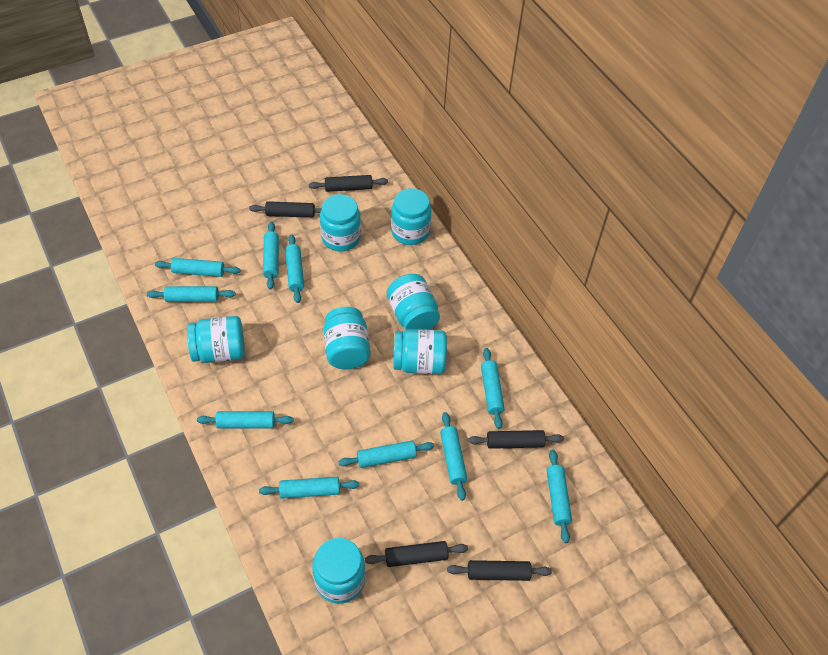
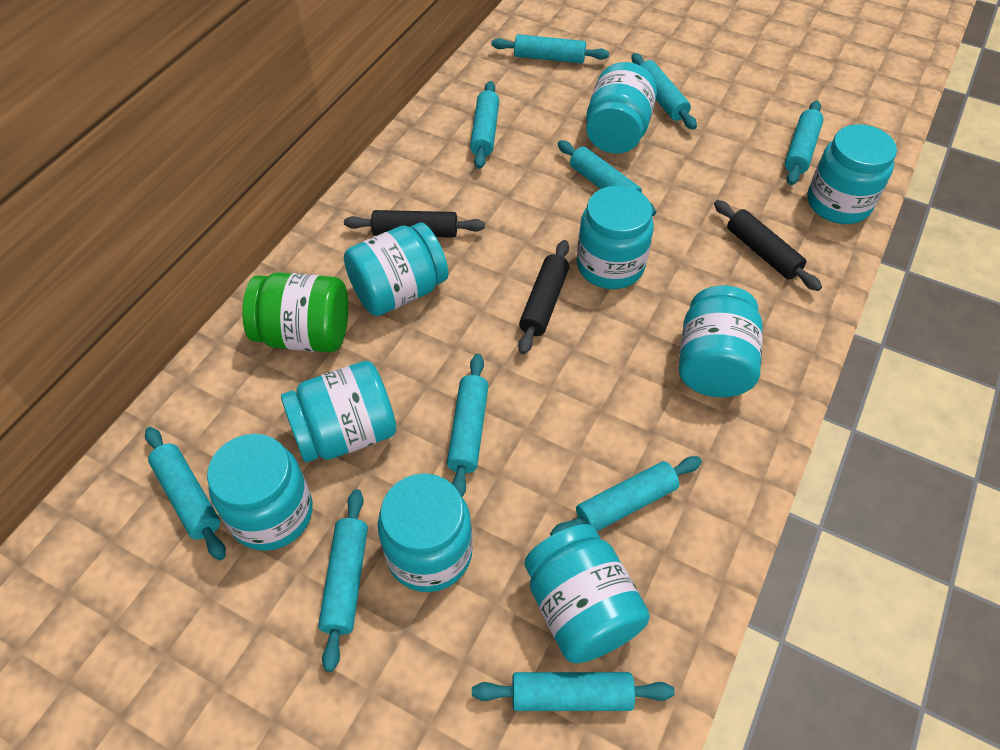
black rolling pin: 5 -> 3
green jar: 0 -> 1
turquoise jar: 7 -> 9

